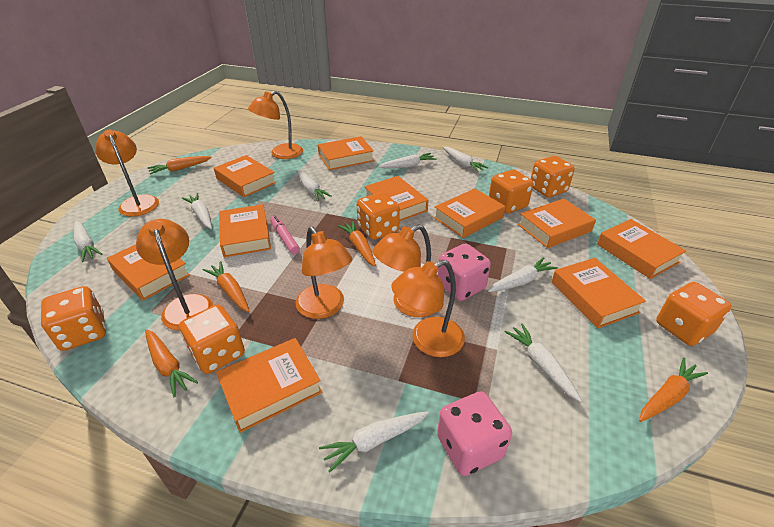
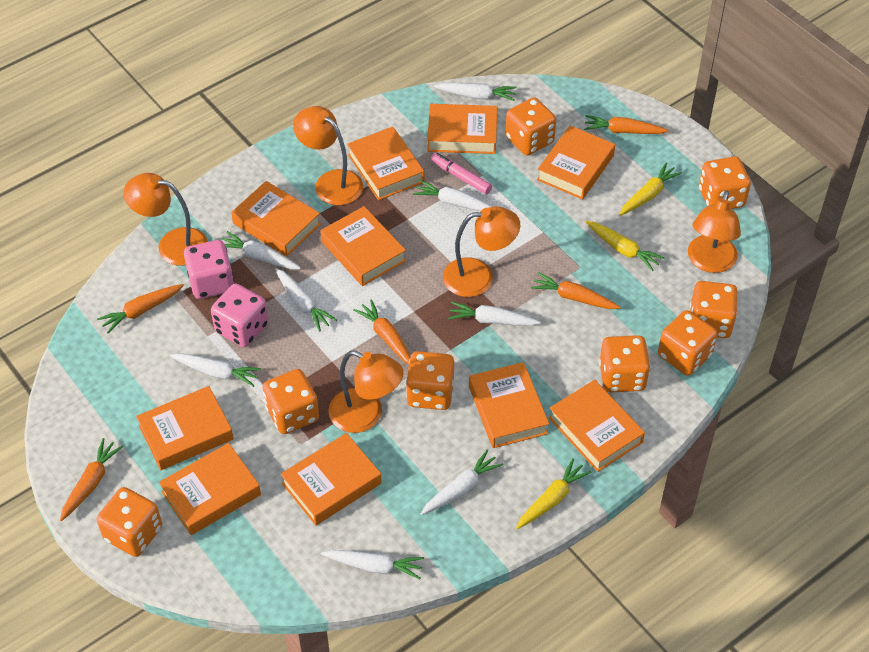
orange dice: 6 -> 8
orange lamp: 6 -> 5
yellow carrot: 0 -> 3

